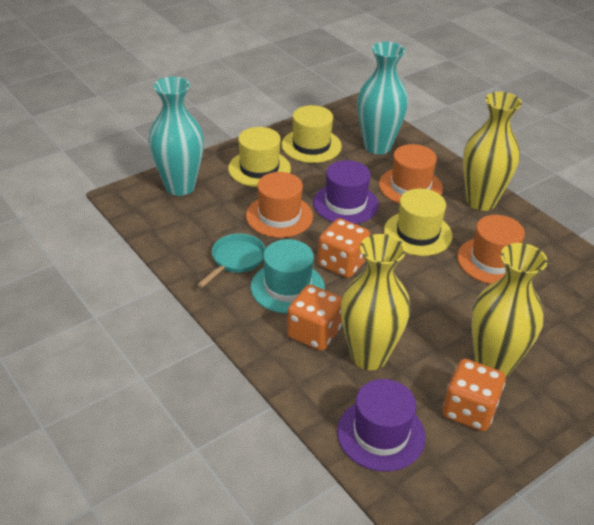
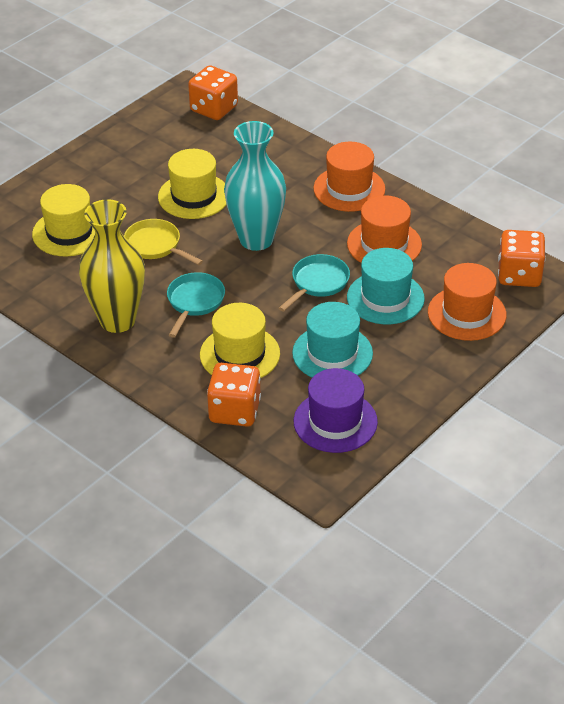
purple hat: 2 -> 1
turquoise hat: 1 -> 2
turquoise pan: 1 -> 2
turquoise vase: 2 -> 1
yellow pan: 0 -> 1
yellow vase: 3 -> 1

